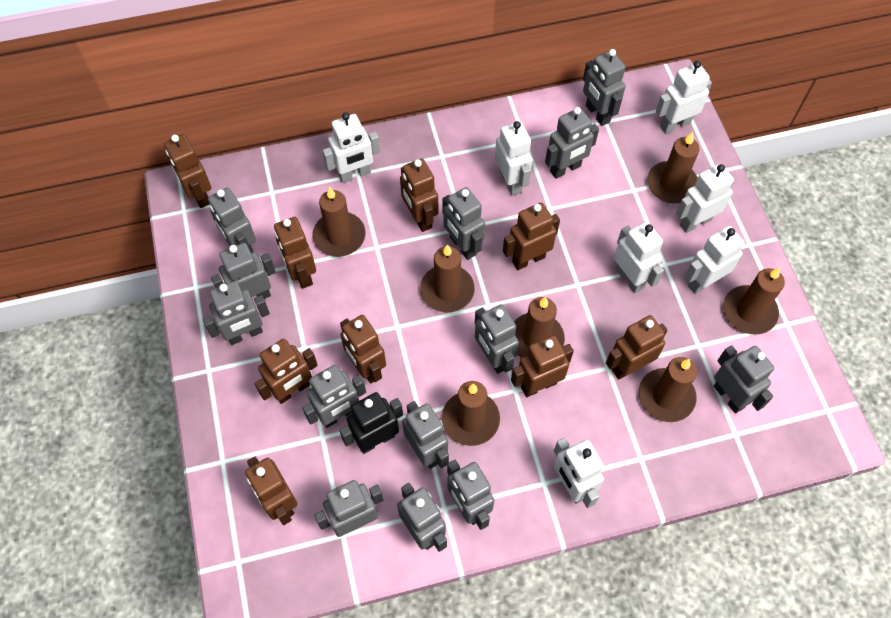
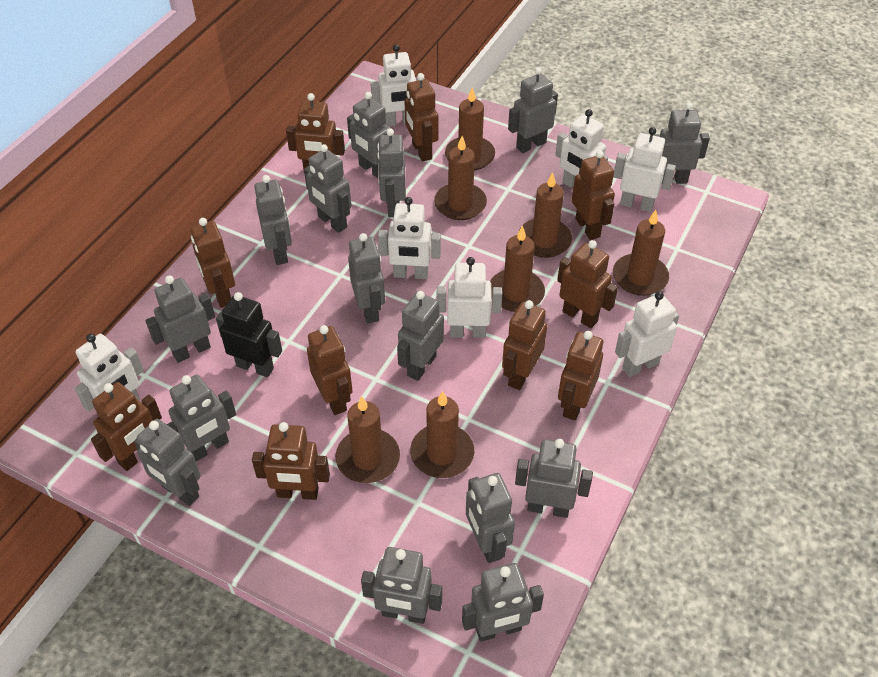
brown robot: 9 -> 10
grey robot: 13 -> 15

